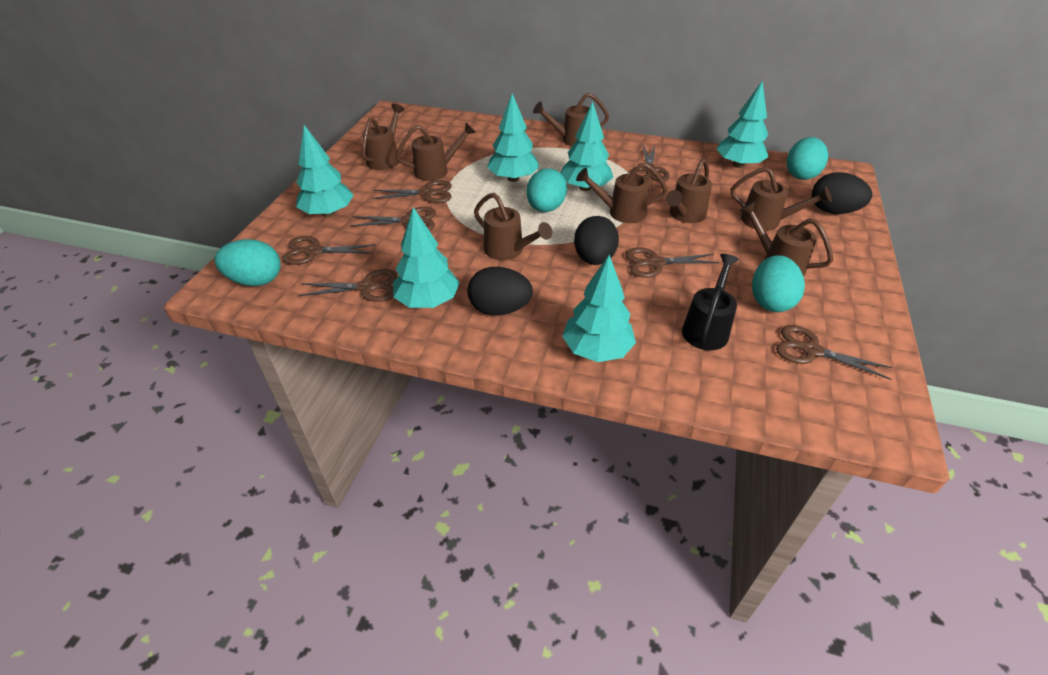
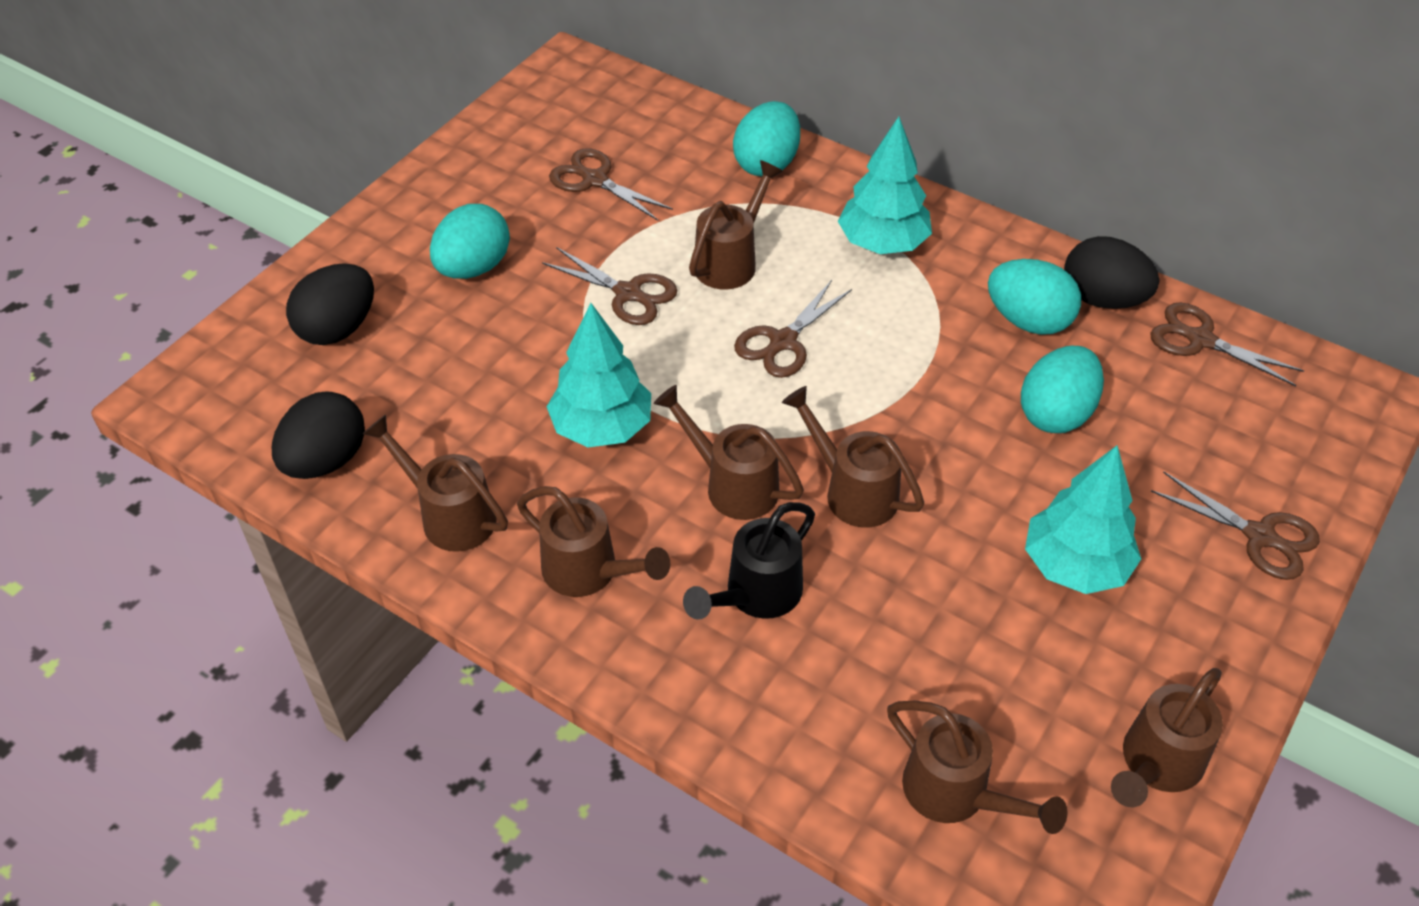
brown scissors: 7 -> 5
brown watering can: 8 -> 7
turquoise tree: 6 -> 3

